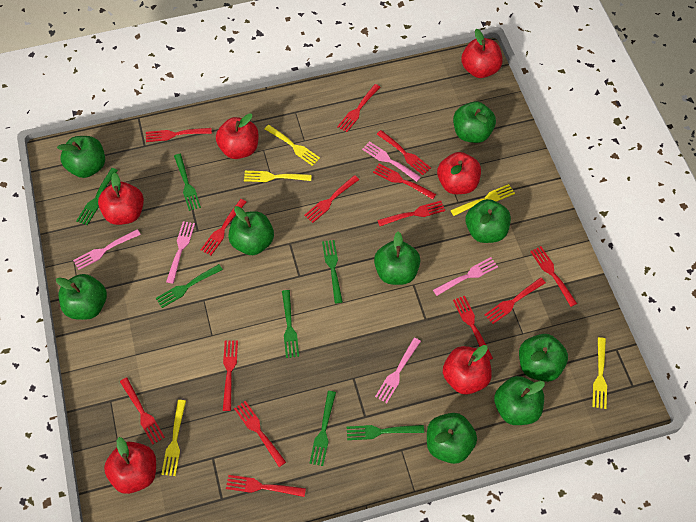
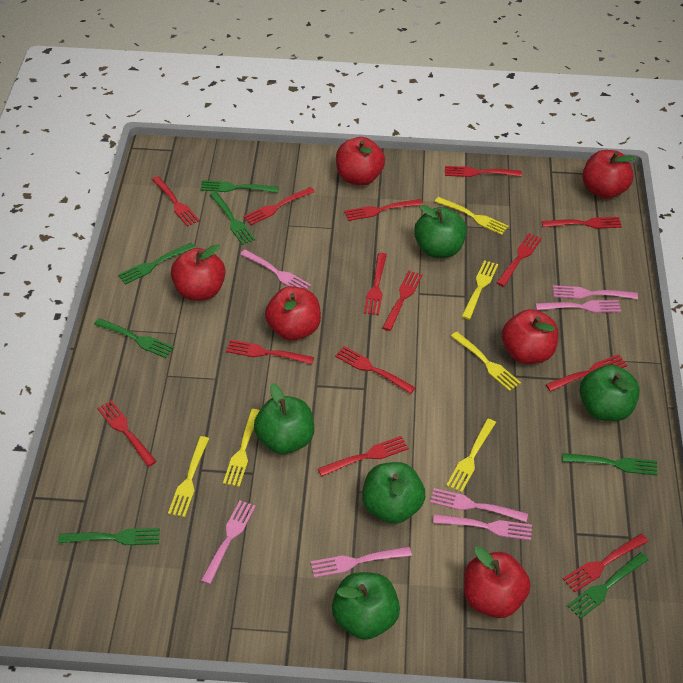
green apple: 9 -> 5
pink fork: 5 -> 7
yellow fork: 5 -> 6

